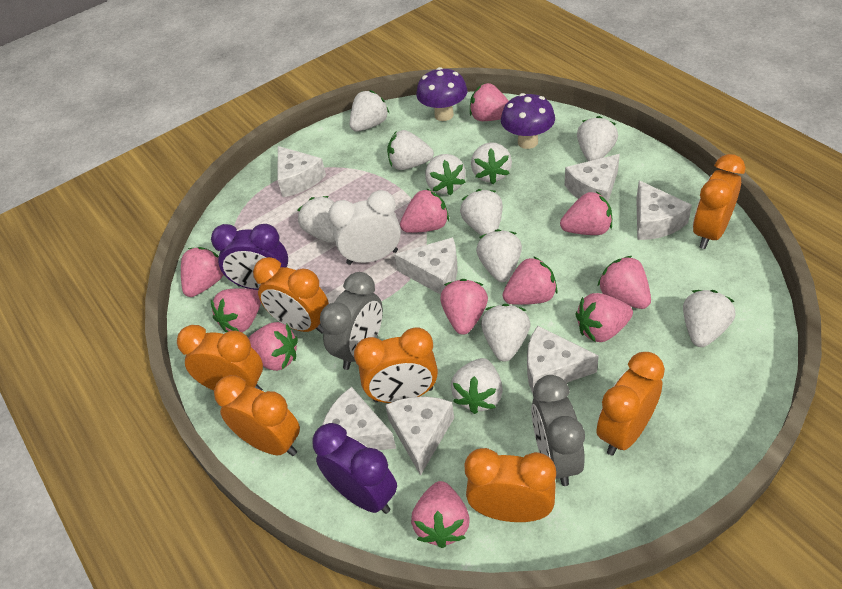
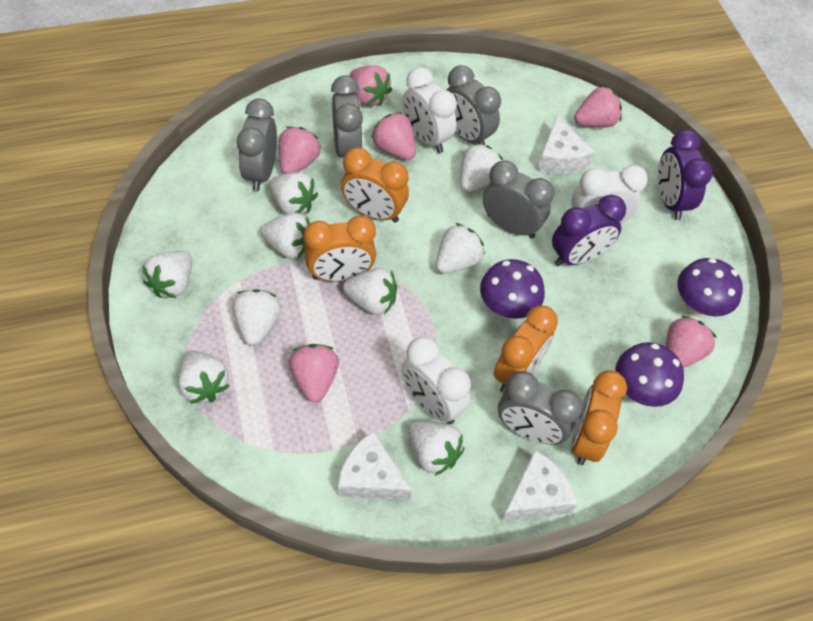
grey clock: 2 -> 5
orange clock: 7 -> 4
pink strawberry: 11 -> 6
purple mushroom: 2 -> 3
white cheese: 7 -> 3
white clock: 1 -> 3
white strawberry: 11 -> 9

